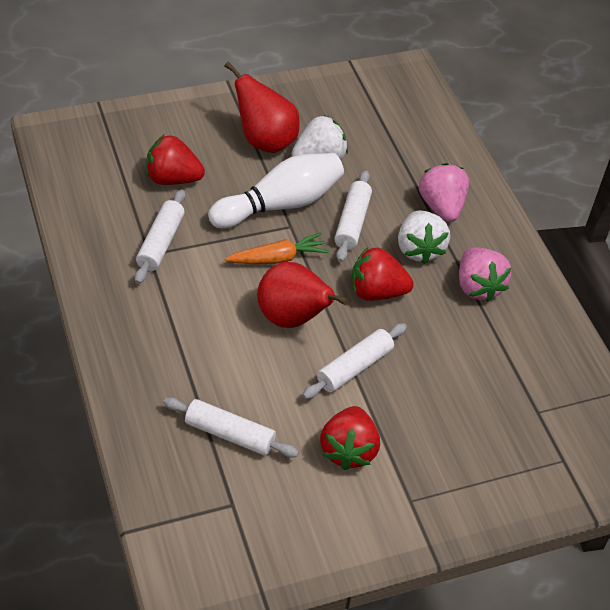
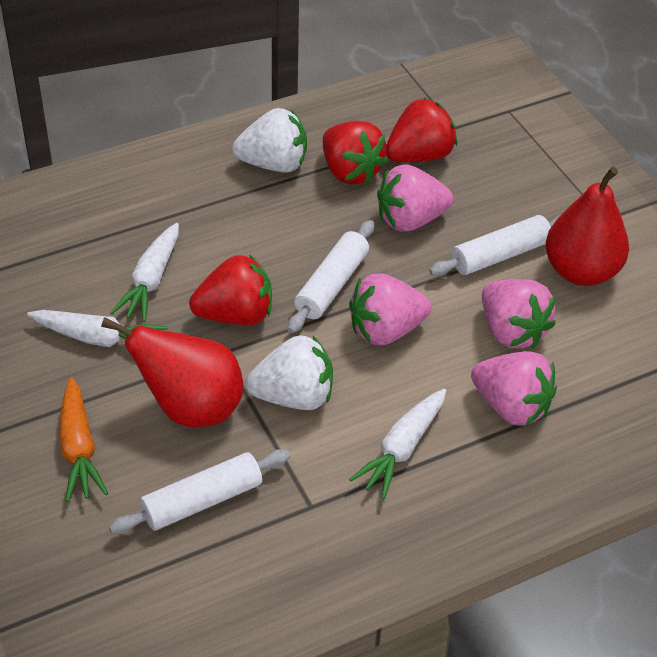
pink strawberry: 2 -> 4
white bowling pin: 1 -> 0
white carrot: 0 -> 3
white rolling pin: 4 -> 3

